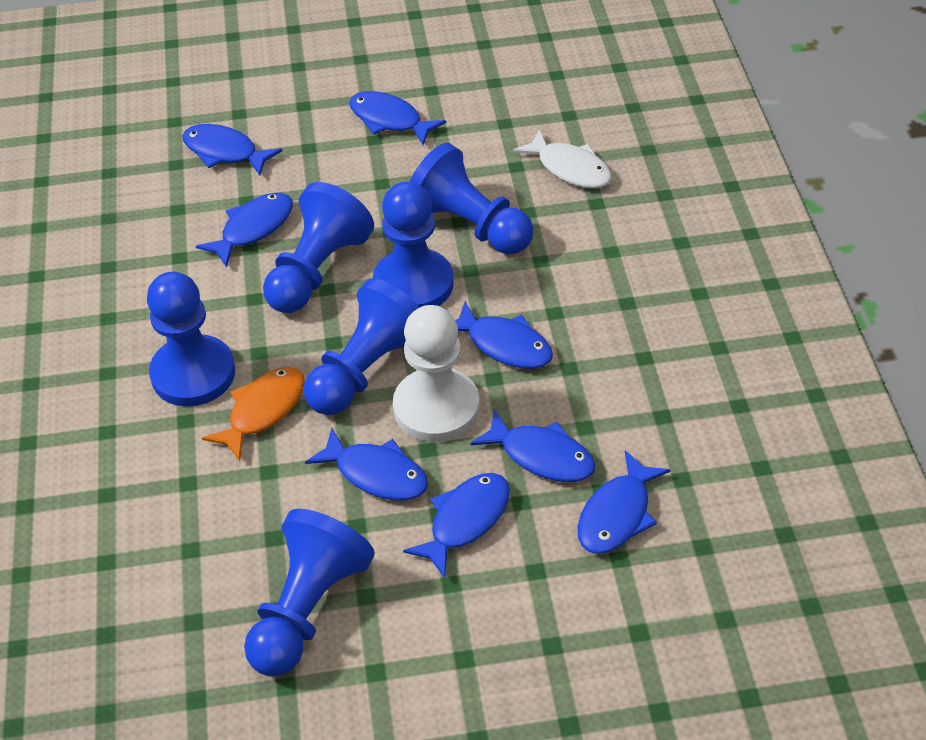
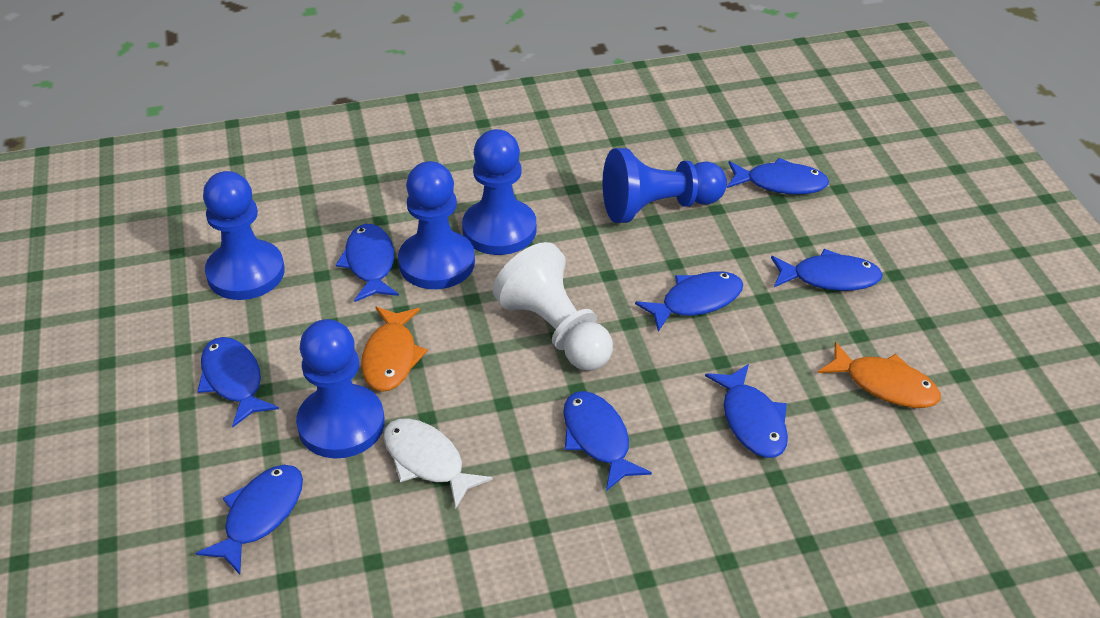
blue pawn: 6 -> 5
orange fish: 1 -> 2

